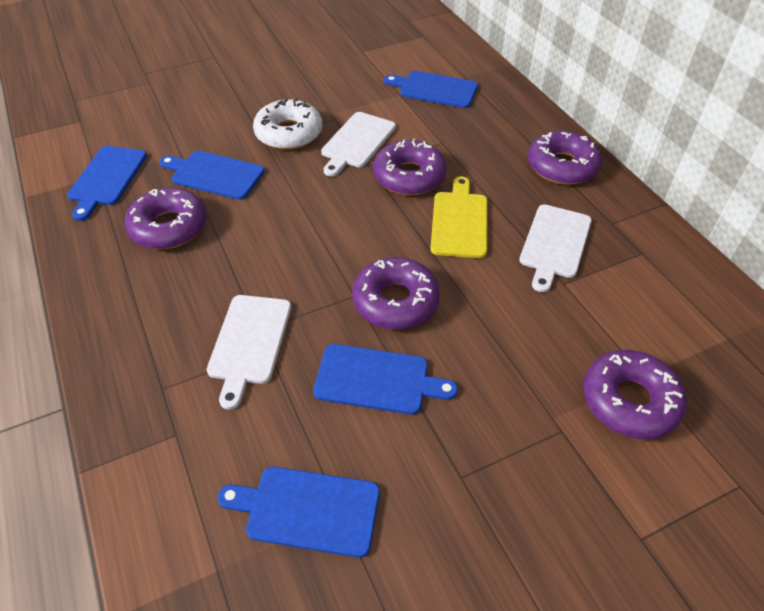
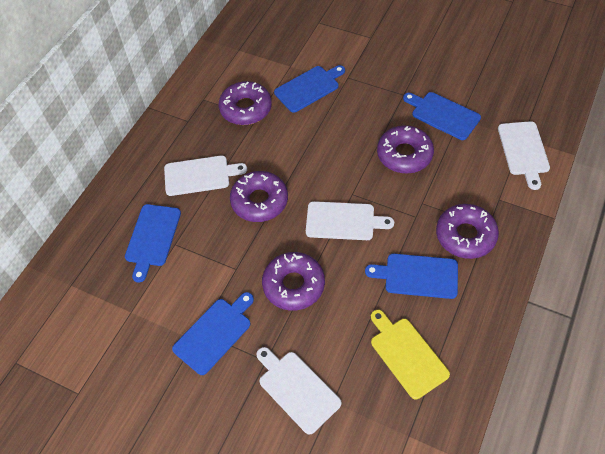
white cutting board: 3 -> 4
white donut: 1 -> 0

